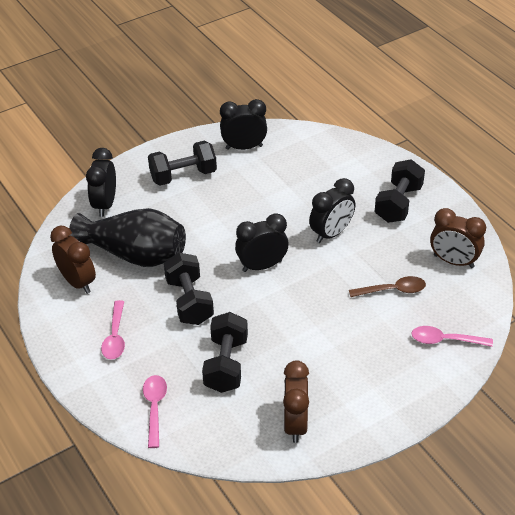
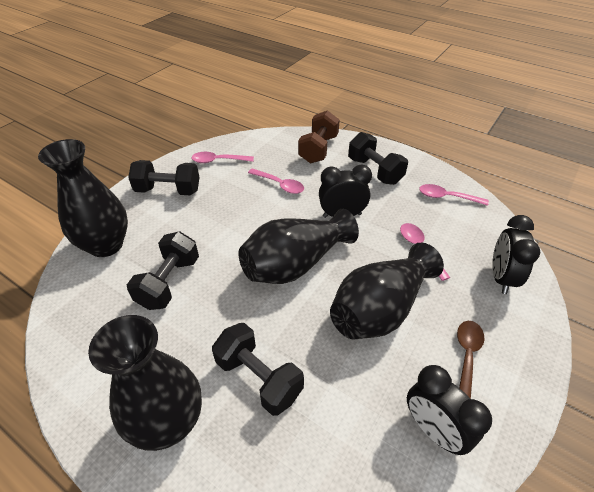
black clock: 4 -> 3
black vase: 1 -> 4
brown clock: 3 -> 0
brown dumbbell: 0 -> 1
pink spoon: 3 -> 4

